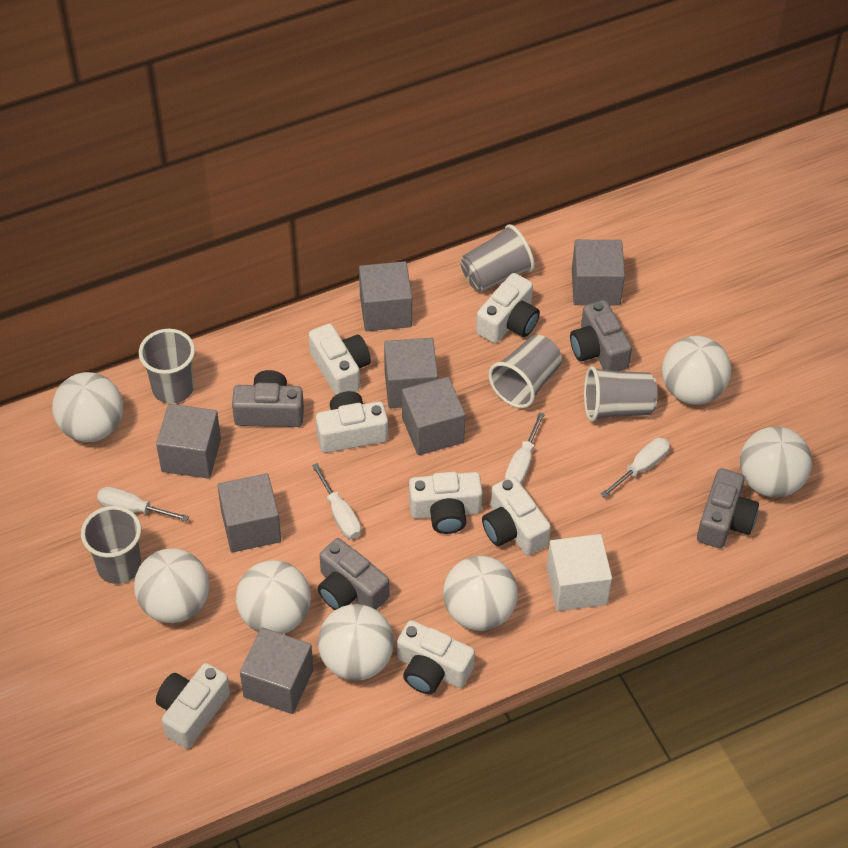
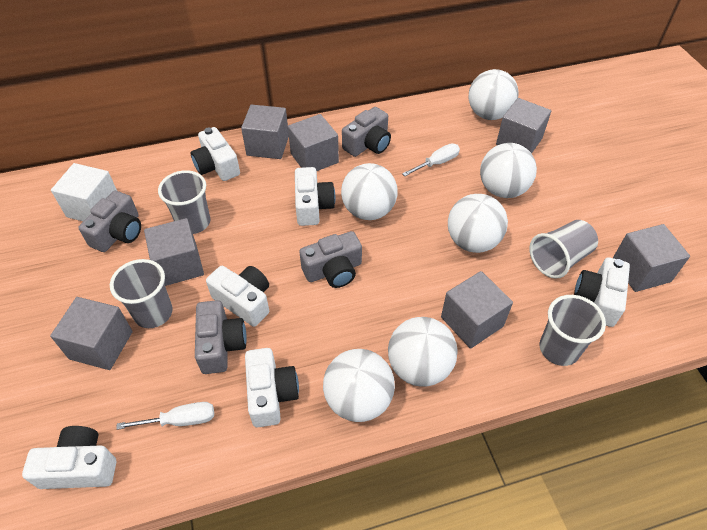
grey cup: 5 -> 4
white ball: 7 -> 6
white camera: 7 -> 6
white screwdriver: 4 -> 2

